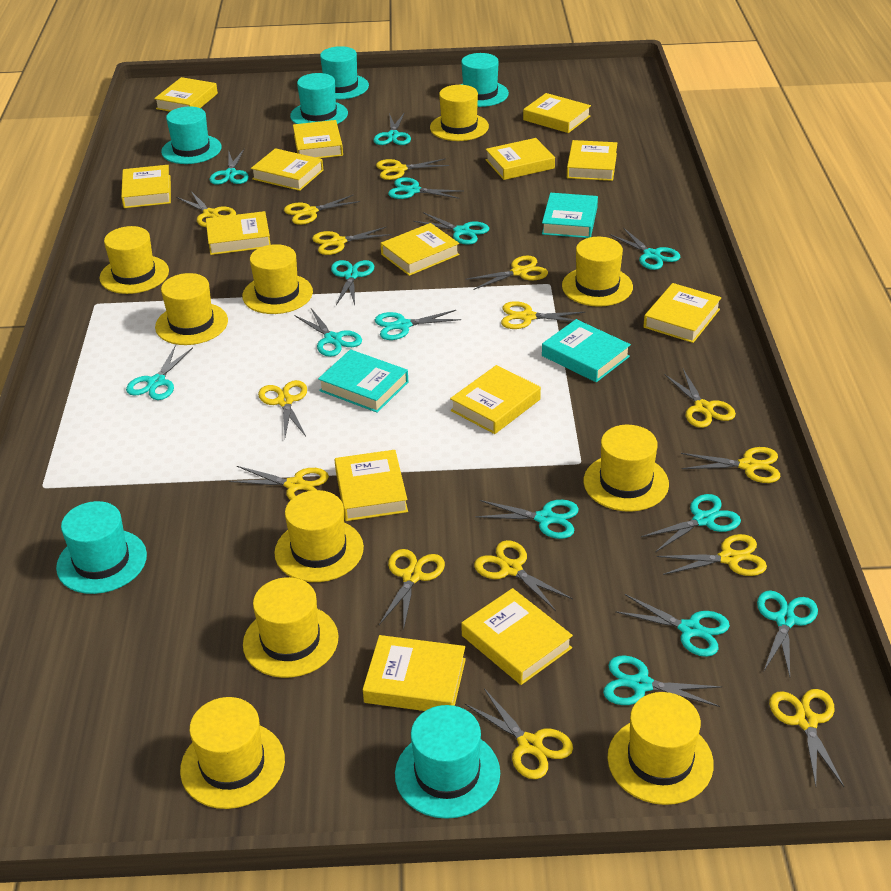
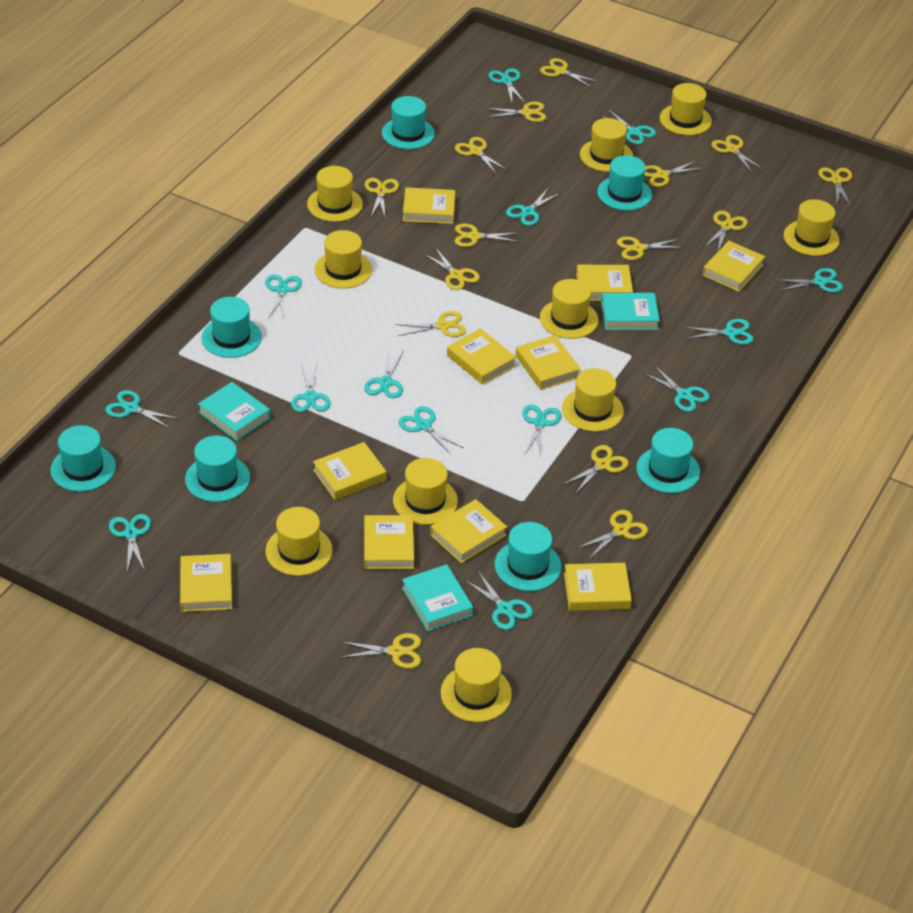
turquoise hat: 6 -> 7
yellow book: 14 -> 10

